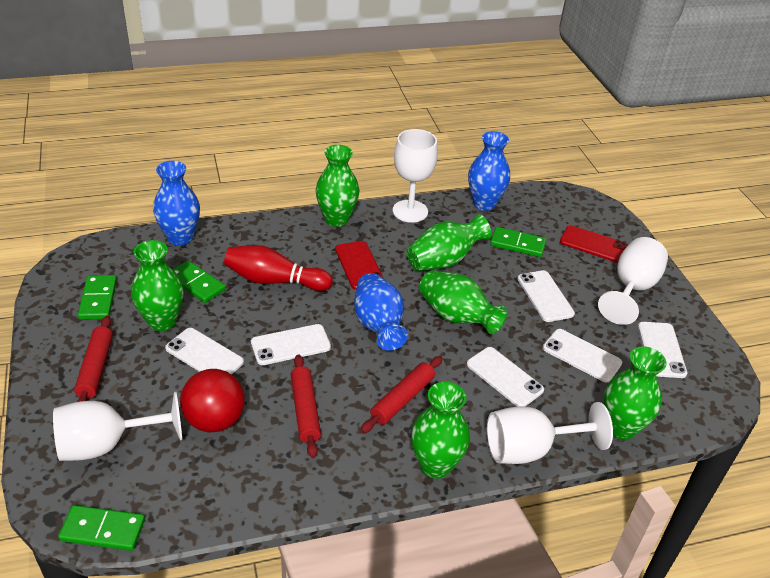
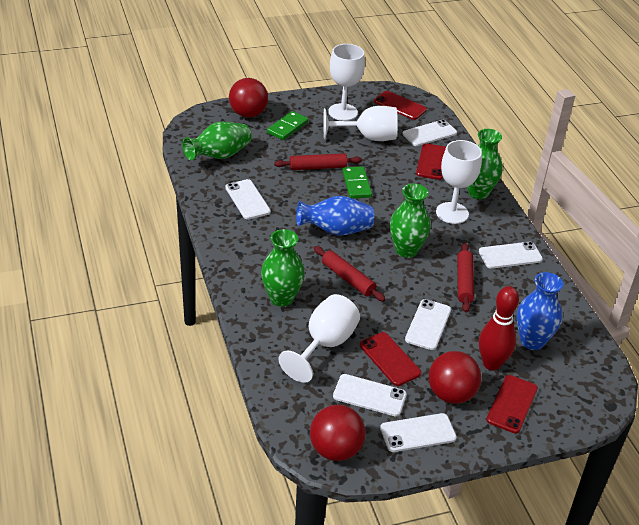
blue vase: 3 -> 2
green domino: 4 -> 2
green vase: 6 -> 4
red ball: 1 -> 3
red phone: 2 -> 4

